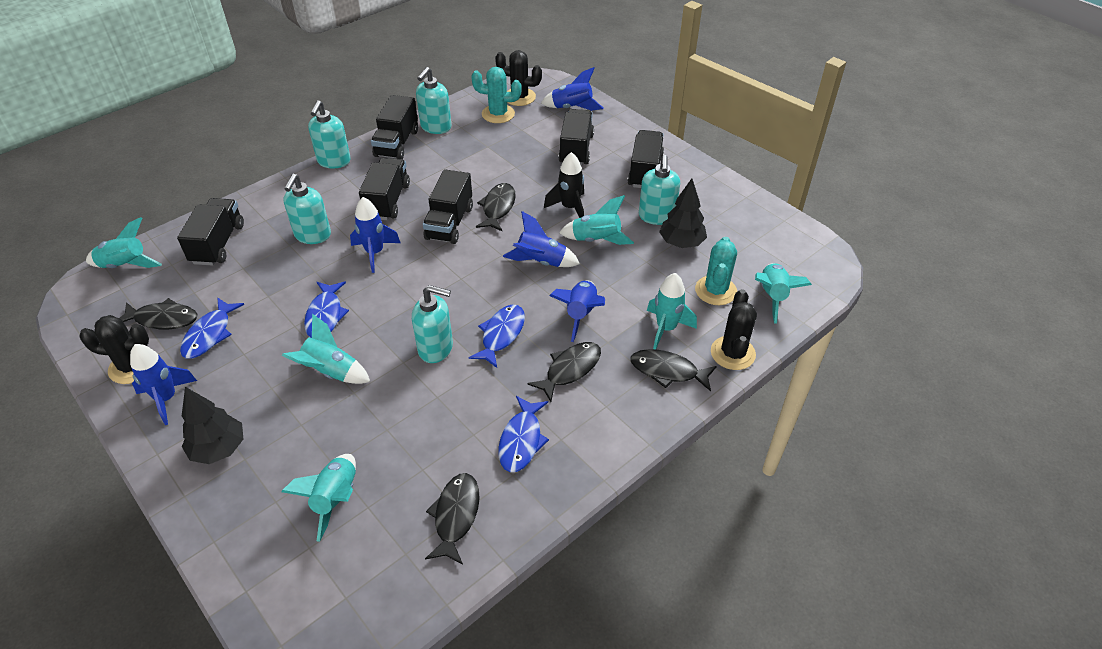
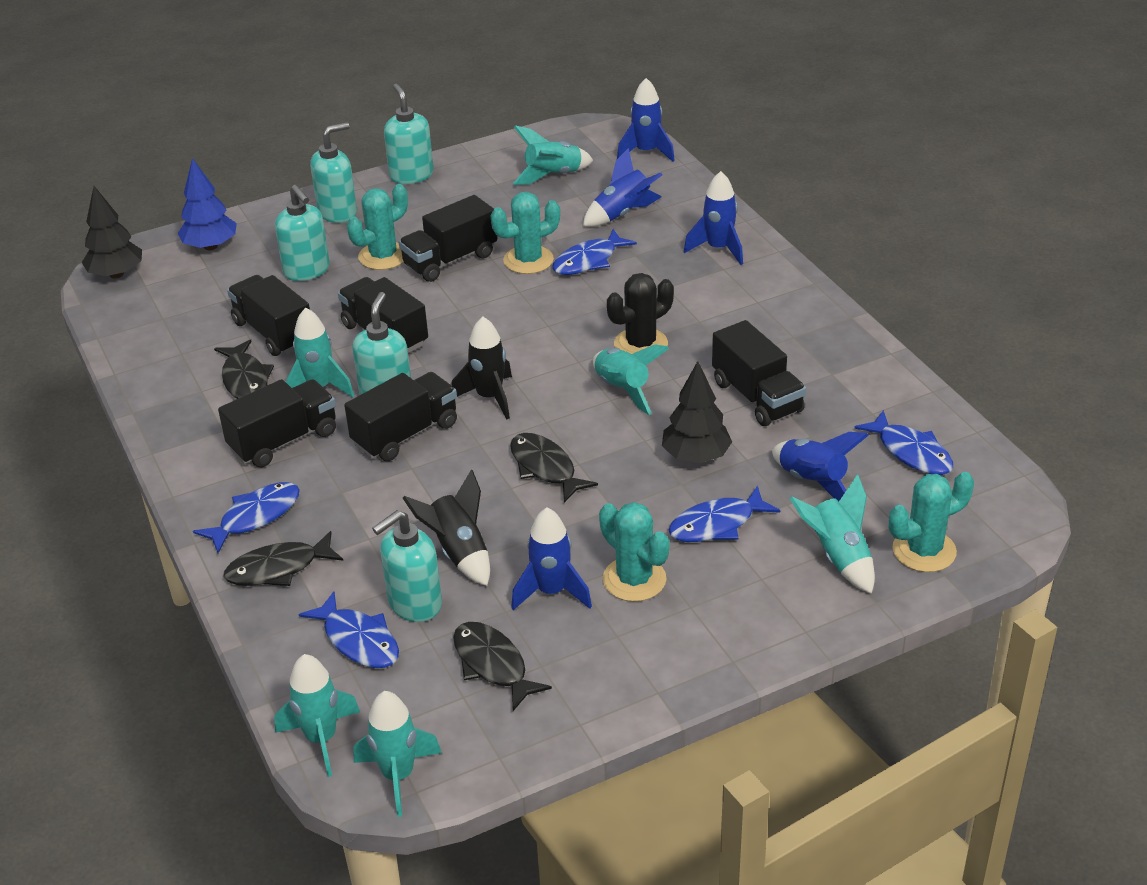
black cactus: 3 -> 1
black fish: 5 -> 4
black rocket: 1 -> 2
blue fish: 4 -> 5
blue tree: 0 -> 1
turquoise cactus: 2 -> 4

